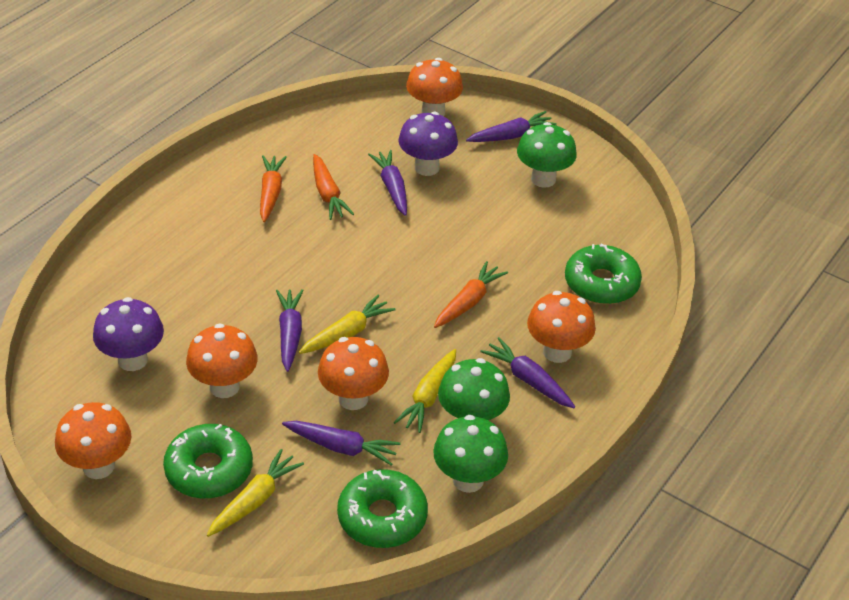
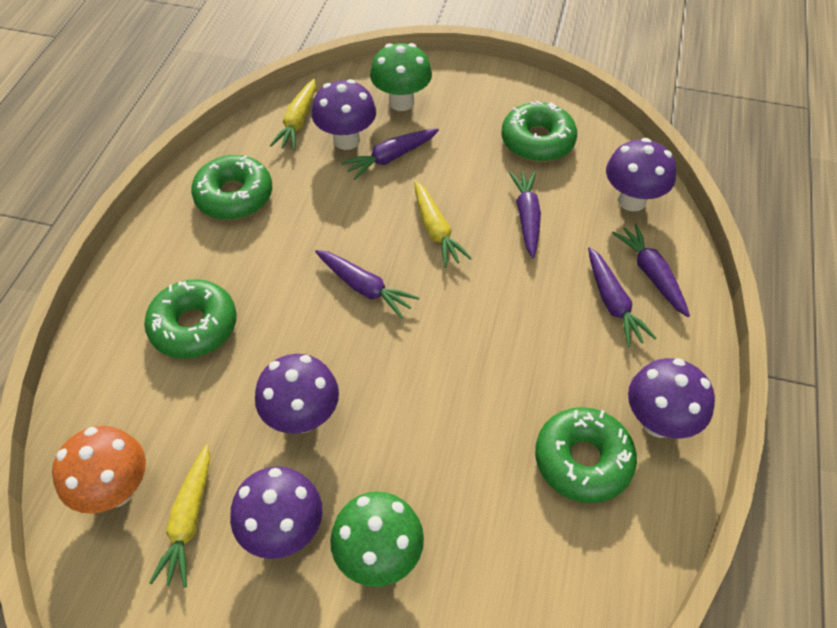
green donut: 3 -> 4
green mushroom: 3 -> 2
orange carrot: 3 -> 0
orange mushroom: 5 -> 1
purple mushroom: 2 -> 5

